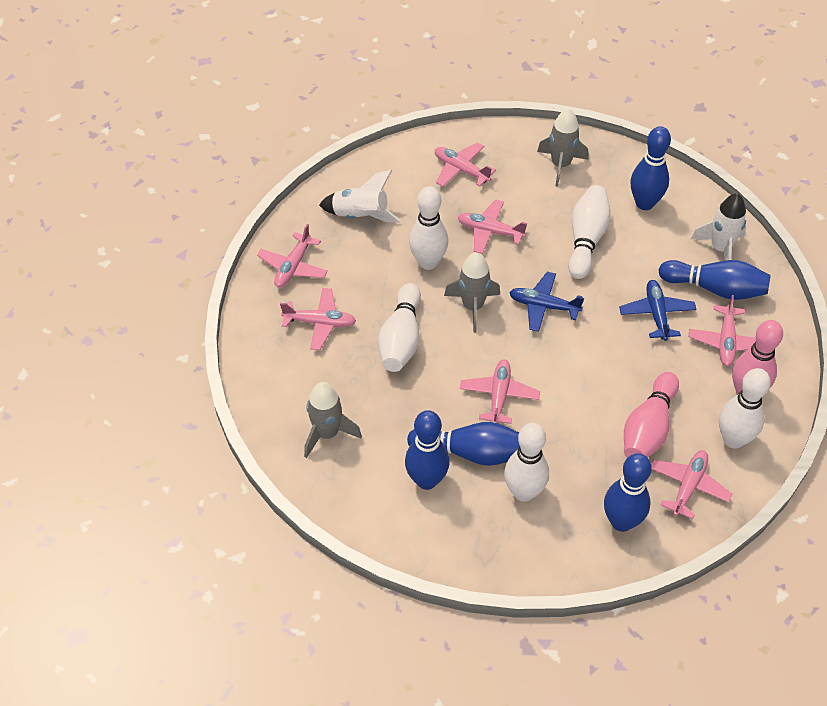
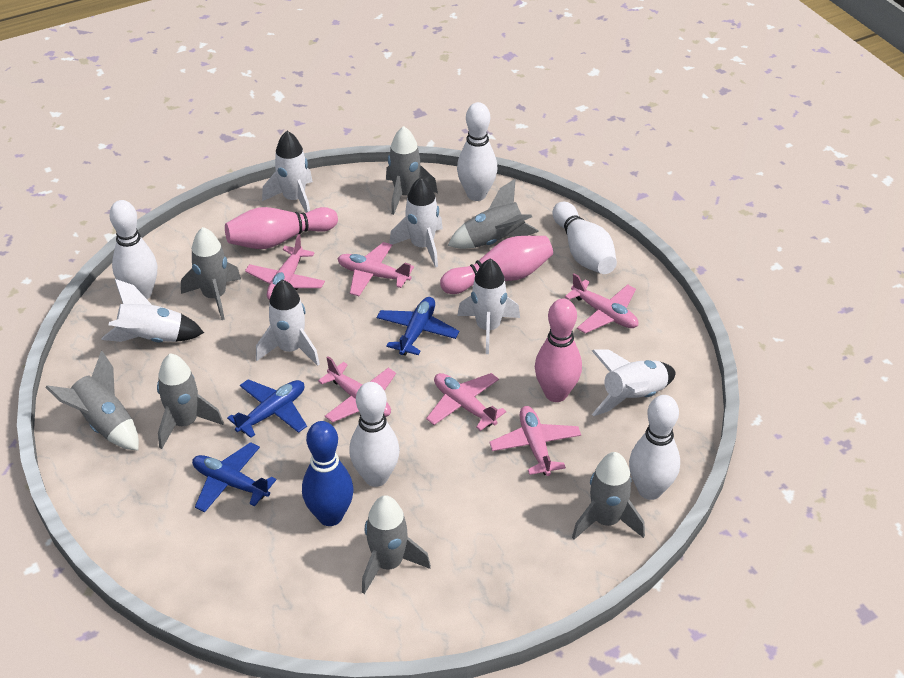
blue bowling pin: 5 -> 1
blue plane: 2 -> 3
grey rocket: 3 -> 7
pink bowling pin: 2 -> 3
pink plane: 7 -> 6
white rocket: 2 -> 6

